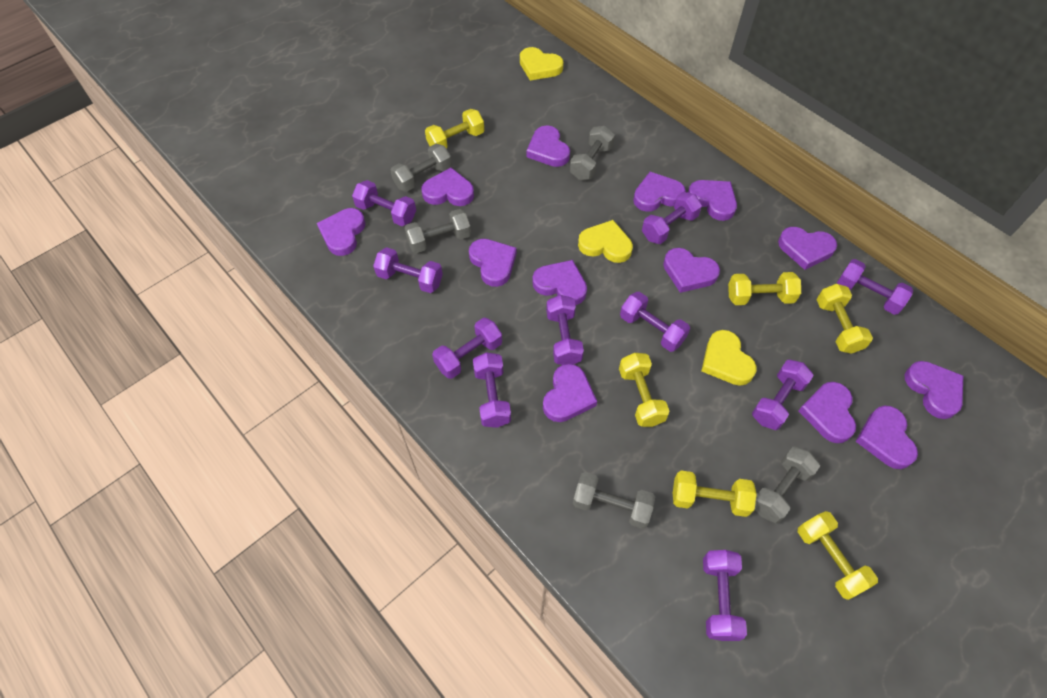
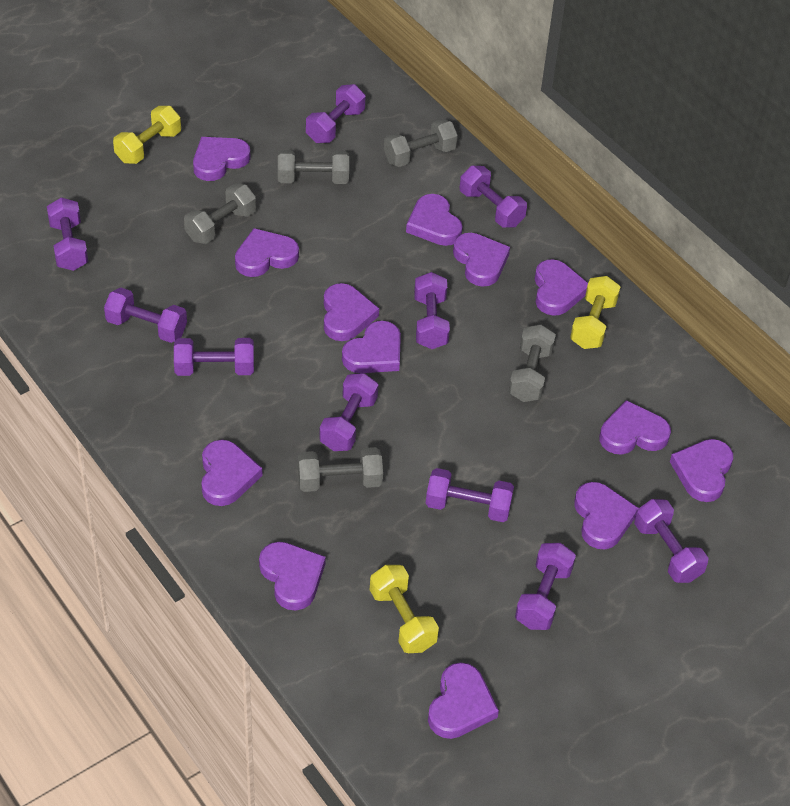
yellow dumbbell: 6 -> 3
yellow heart: 3 -> 0

